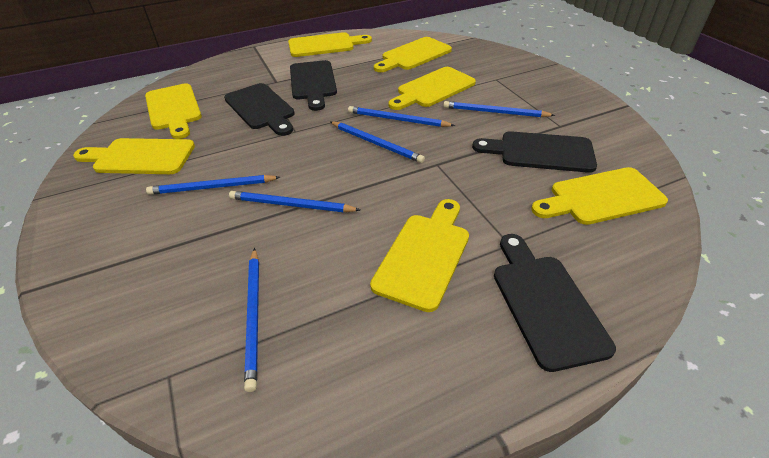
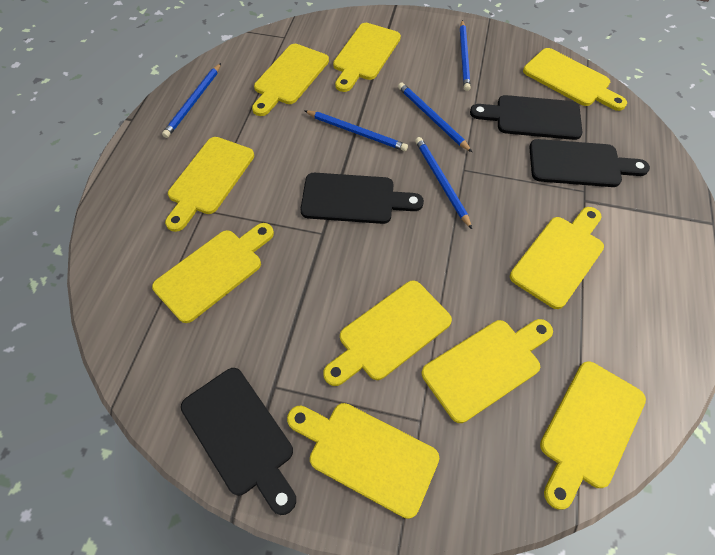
blue pencil: 6 -> 5
yellow cutting board: 7 -> 10

